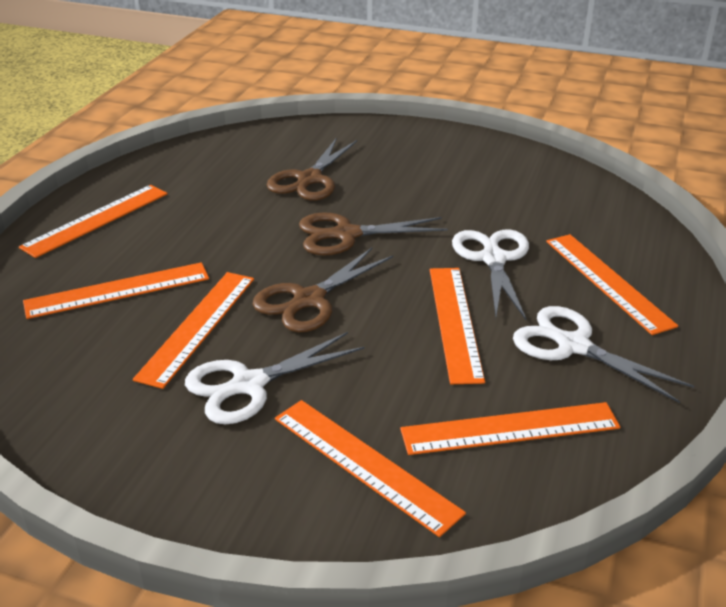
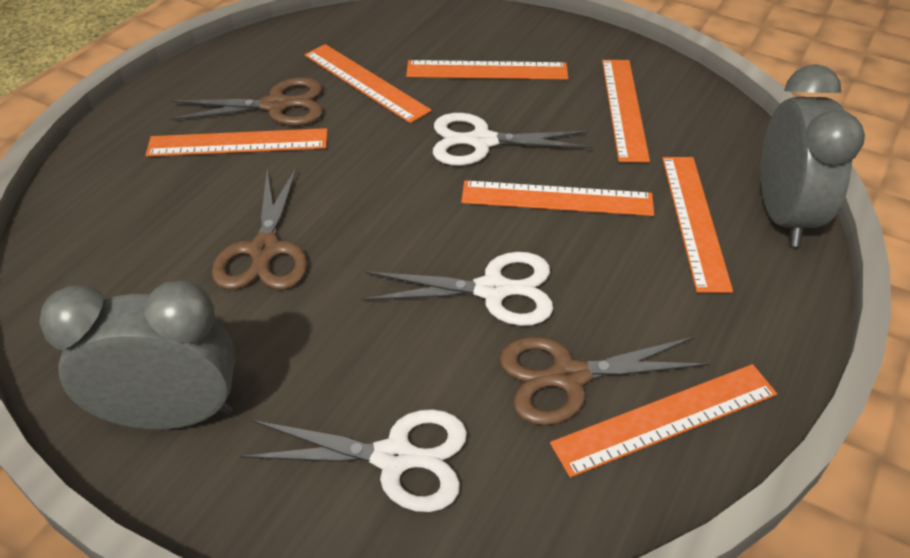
grey clock: 0 -> 2

